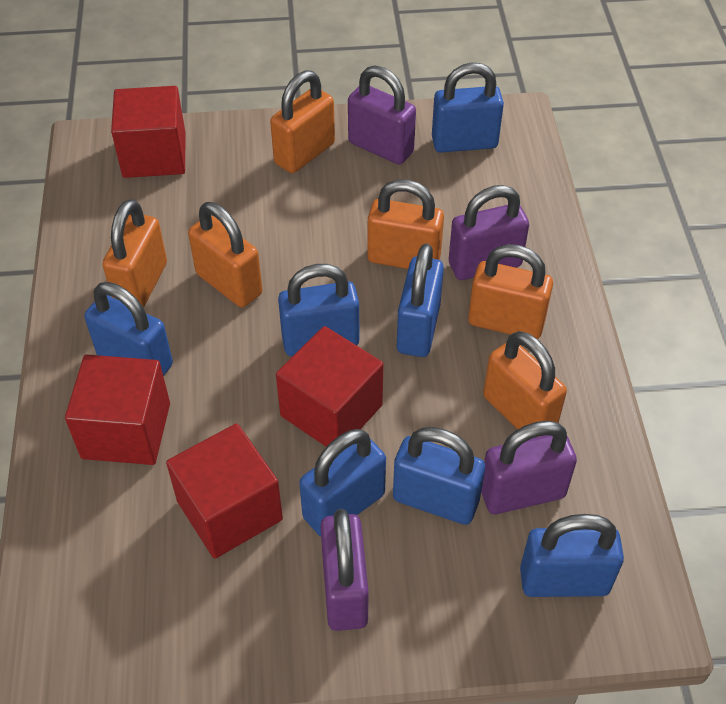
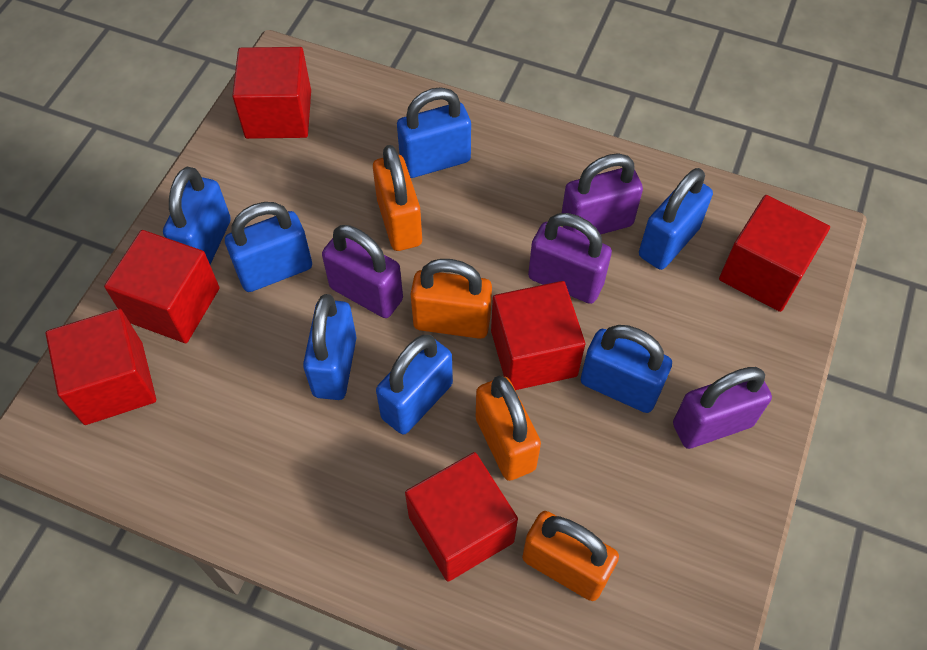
orange padlock: 6 -> 4
red cube: 4 -> 6

